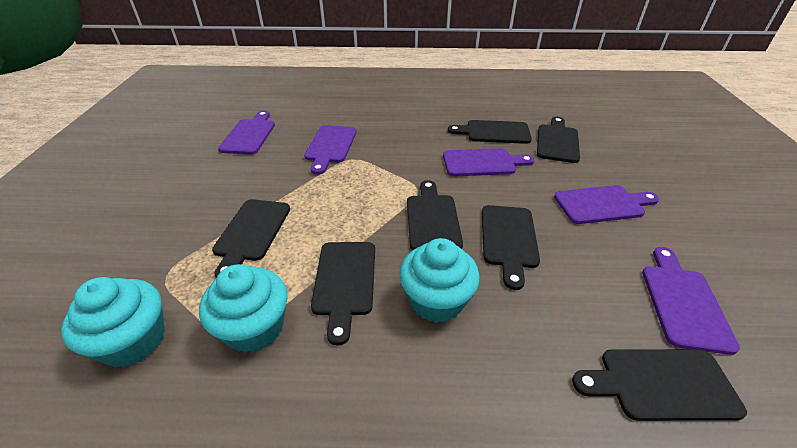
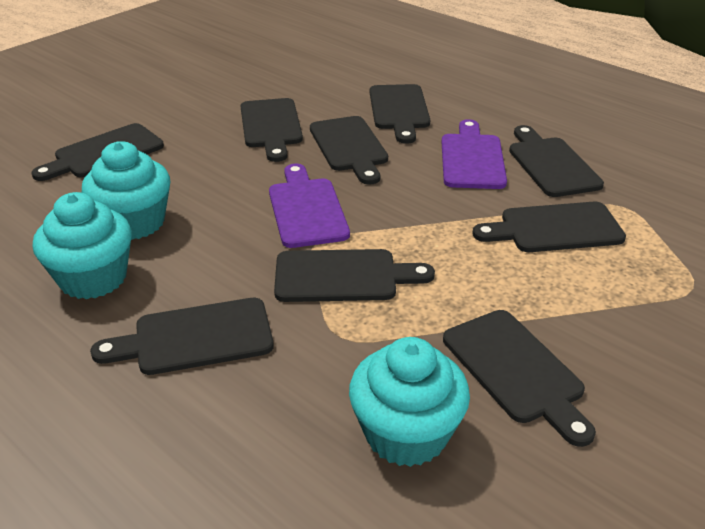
black cutting board: 7 -> 9
purple cutting board: 5 -> 2

